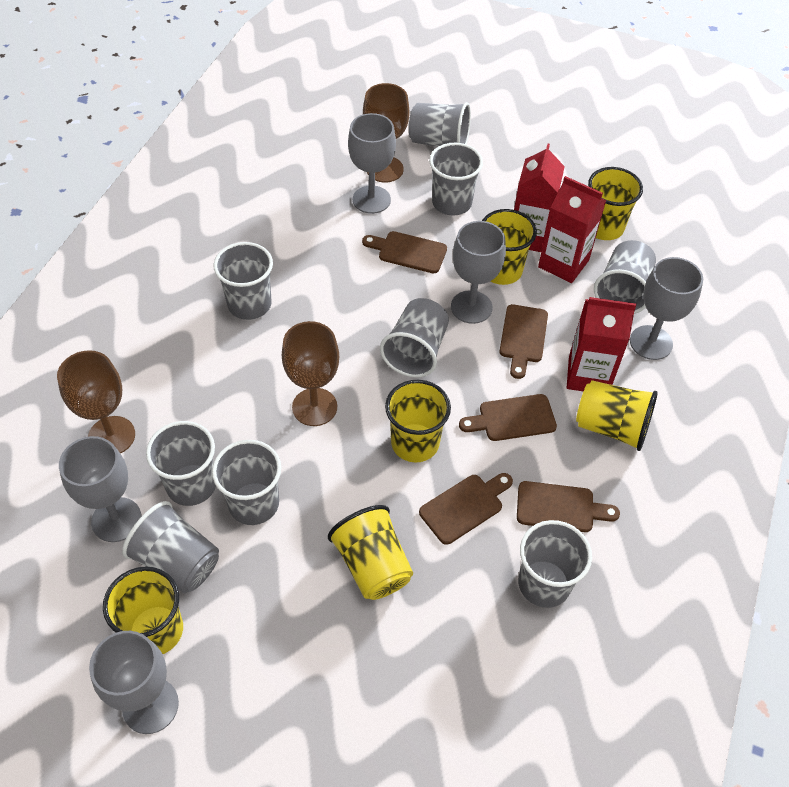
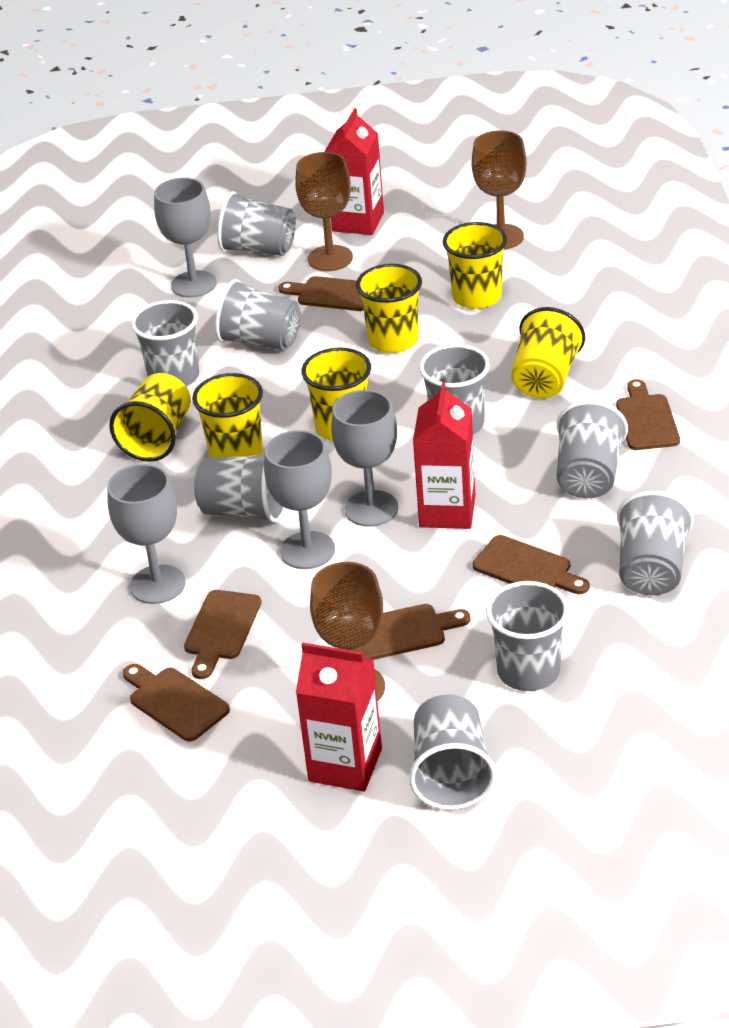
brown cutting board: 5 -> 6
grey goblet: 5 -> 4

